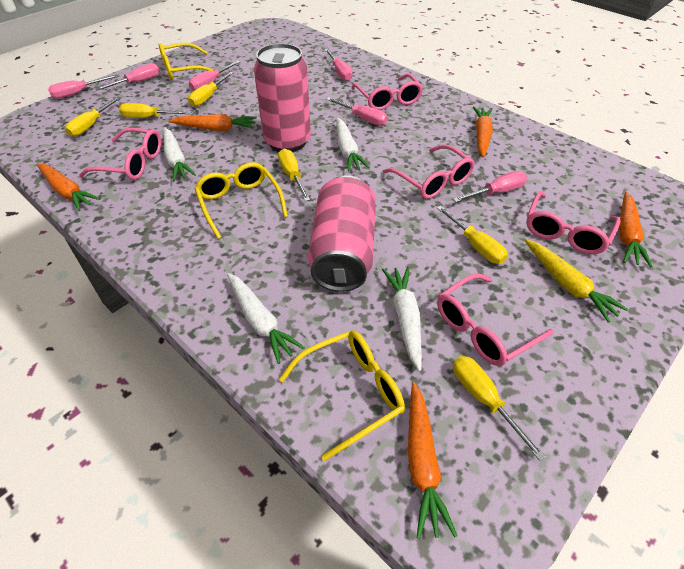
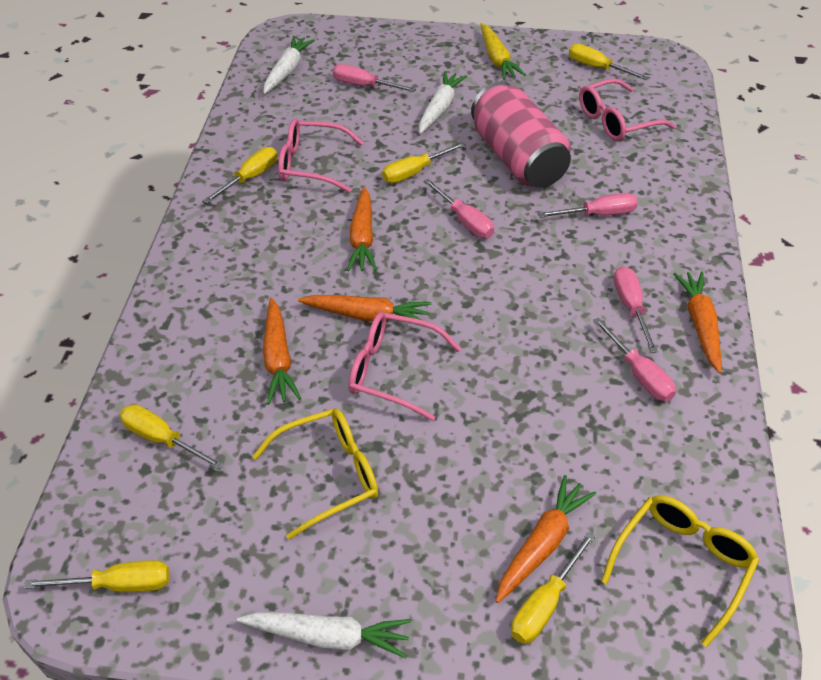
pink can: 2 -> 1
pink glasses: 5 -> 3
pink screwdriver: 6 -> 5
white carrot: 4 -> 3
yellow glasses: 3 -> 2

